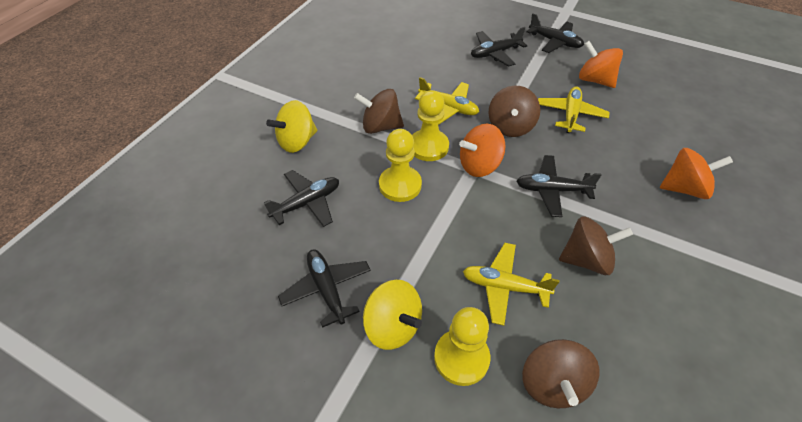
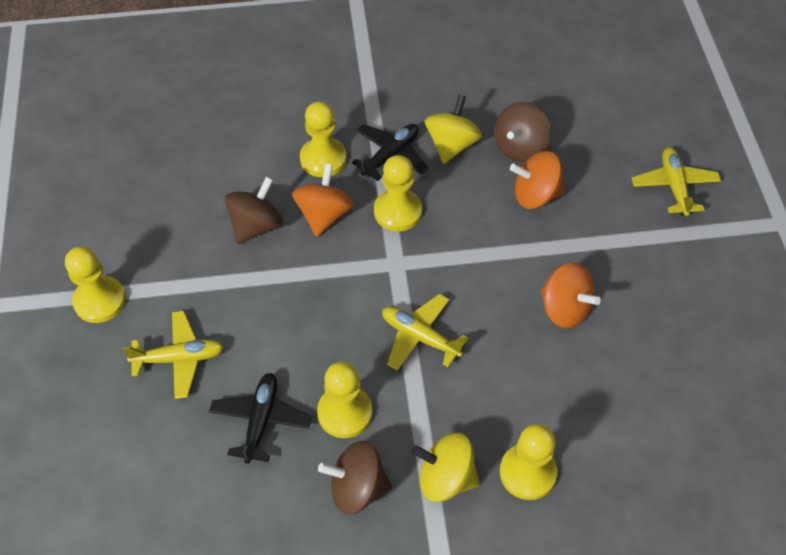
black plane: 5 -> 2
brown spinning top: 4 -> 3
yellow pawn: 3 -> 5

